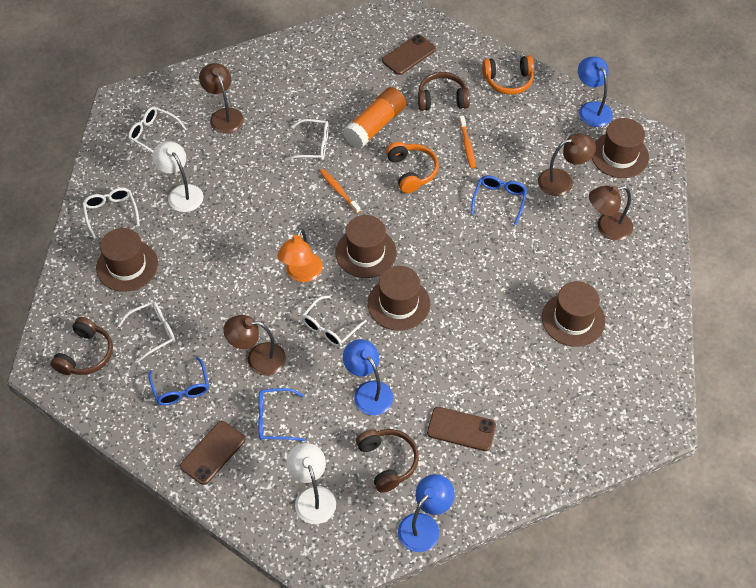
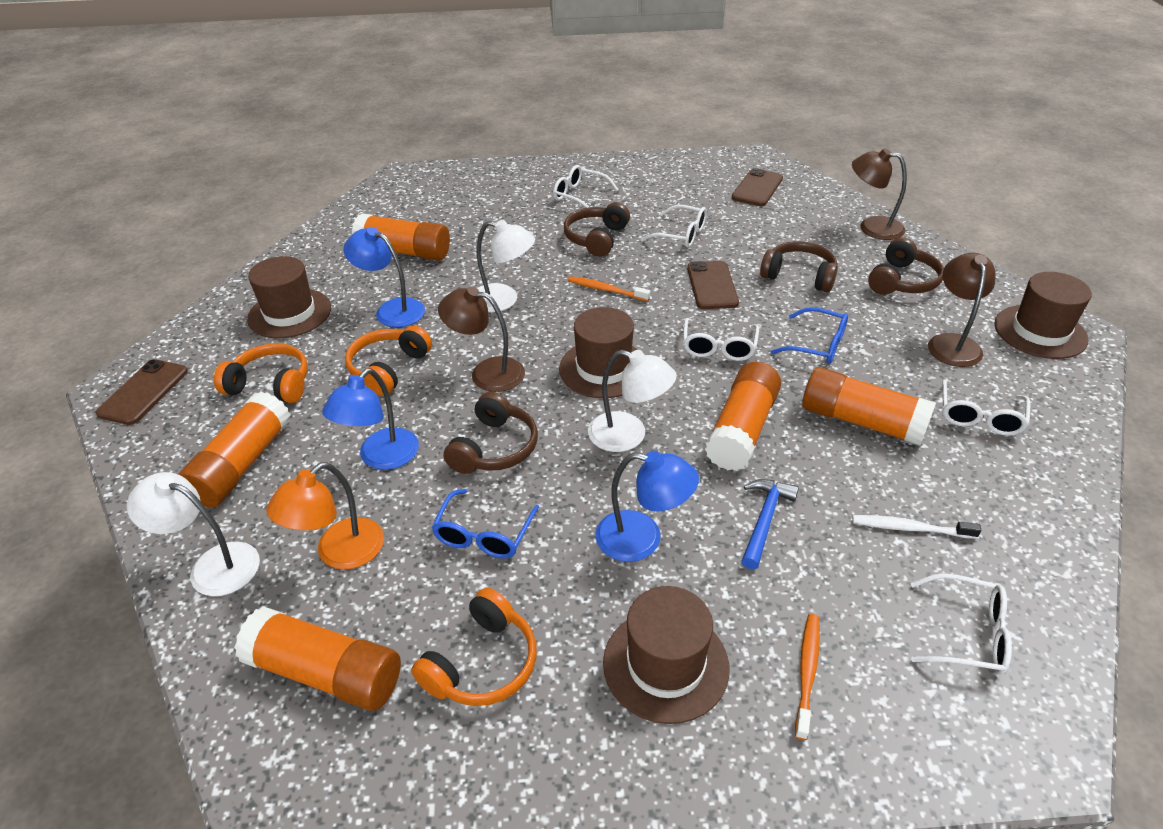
blue glasses: 3 -> 2
blue hammer: 0 -> 1
brown hat: 5 -> 4
brown headphones: 3 -> 4
brown lamp: 4 -> 3
orange glue stick: 1 -> 5
orange headphones: 2 -> 3
white lamp: 2 -> 3
white toothbrush: 0 -> 1

